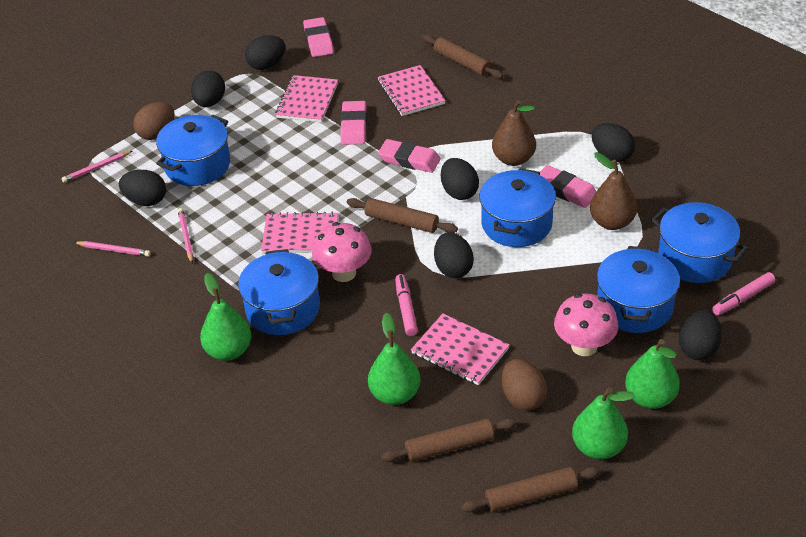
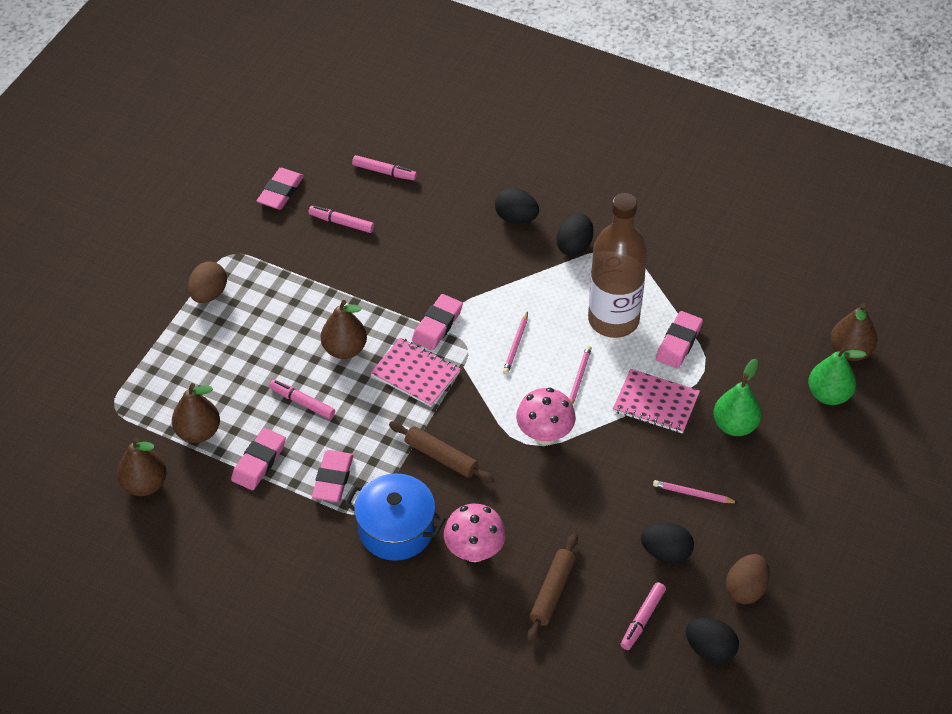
black egg: 7 -> 4
blue pot: 5 -> 1
brown bottle: 0 -> 1
brown pear: 2 -> 4
brown rolling pin: 4 -> 2
green pear: 4 -> 2
pink eraser: 4 -> 5
pink marker: 2 -> 4
pink notebook: 4 -> 2

